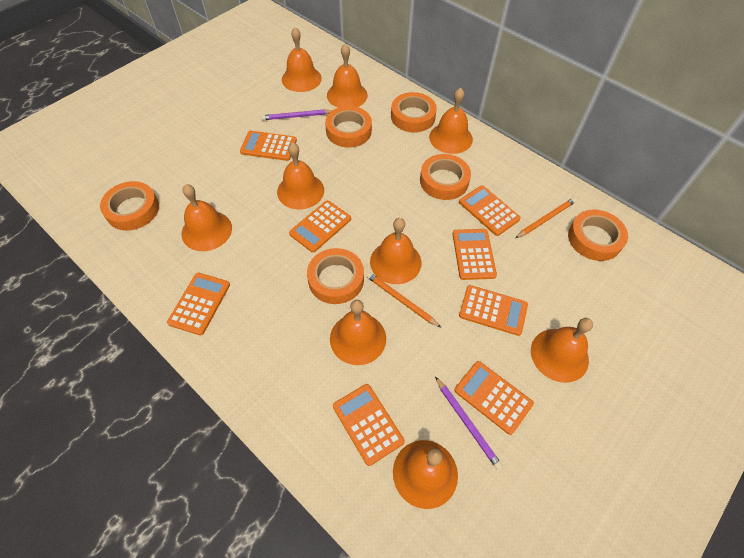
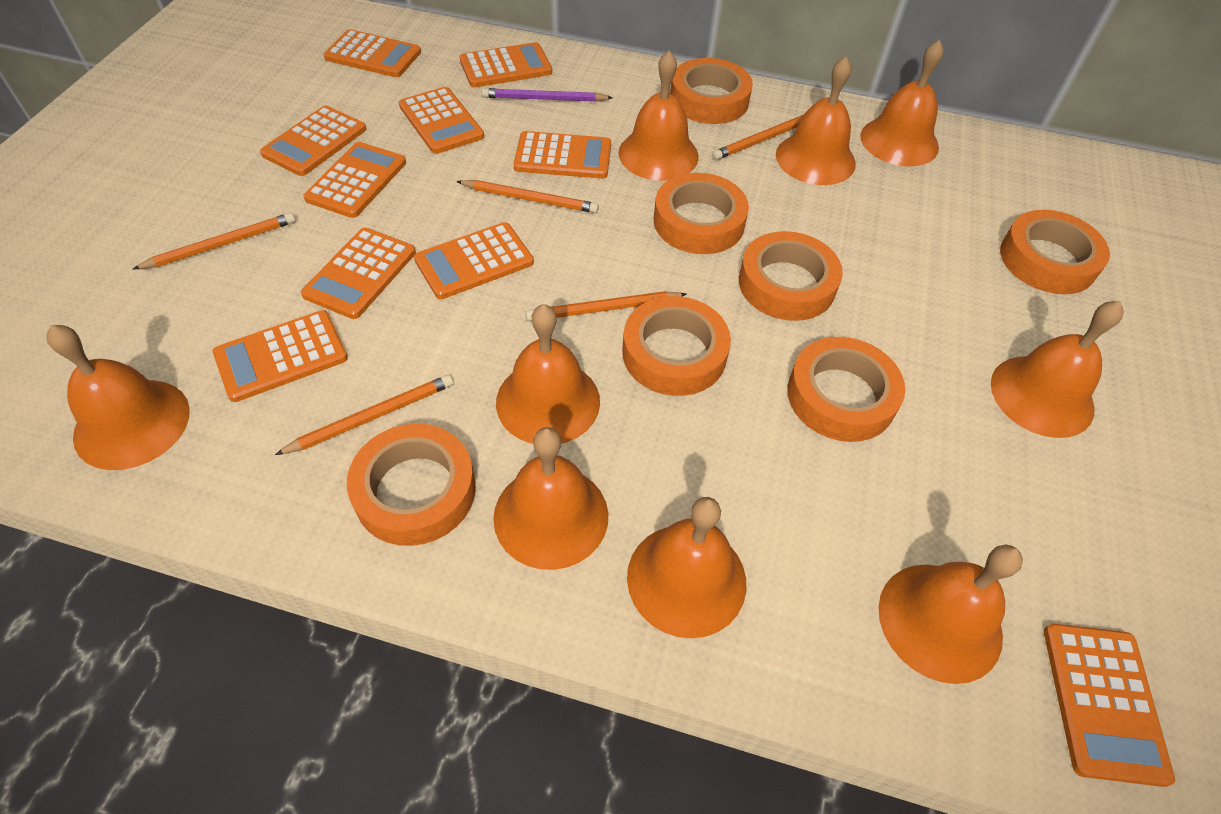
orange calculator: 8 -> 10
orange pencil: 2 -> 5
orange tape: 6 -> 7
purple pencil: 2 -> 1

